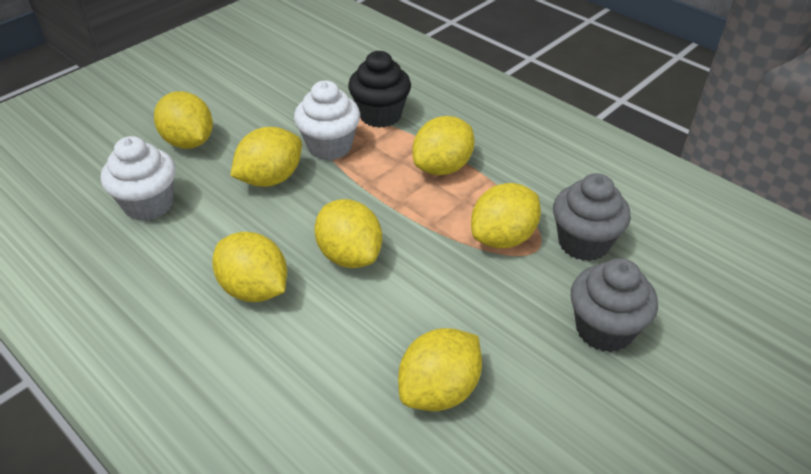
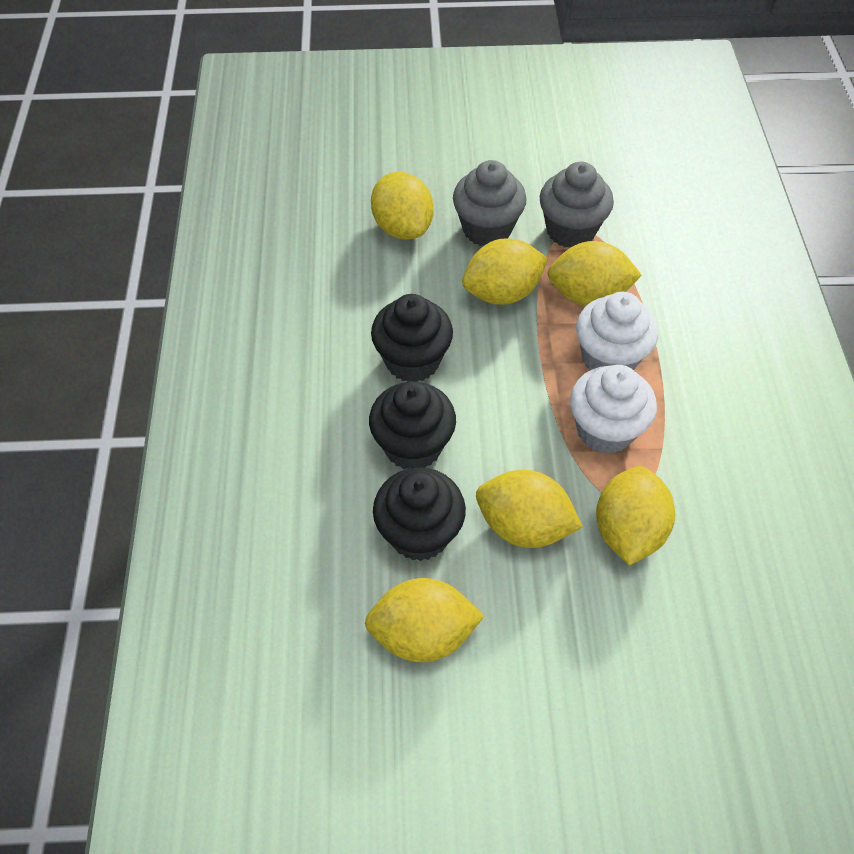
black cupcake: 1 -> 3
yellow lemon: 7 -> 6

